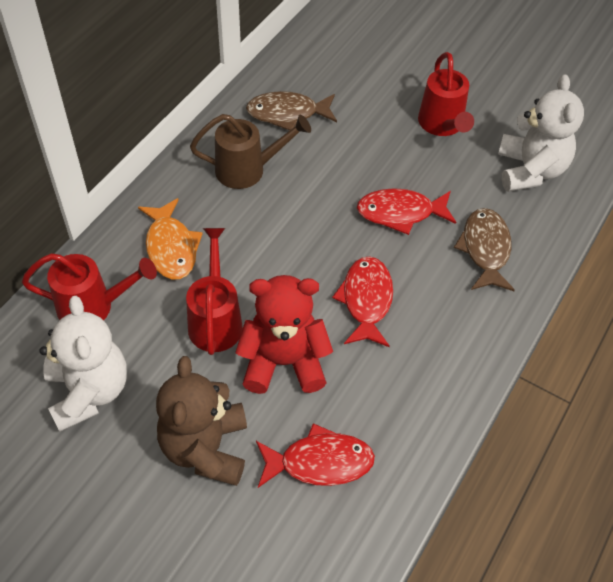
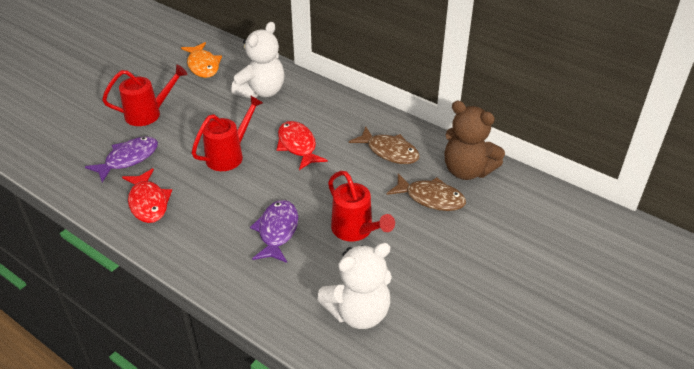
brown watering can: 1 -> 0
purple fish: 0 -> 2
red fish: 3 -> 2
red teddy bear: 1 -> 0

